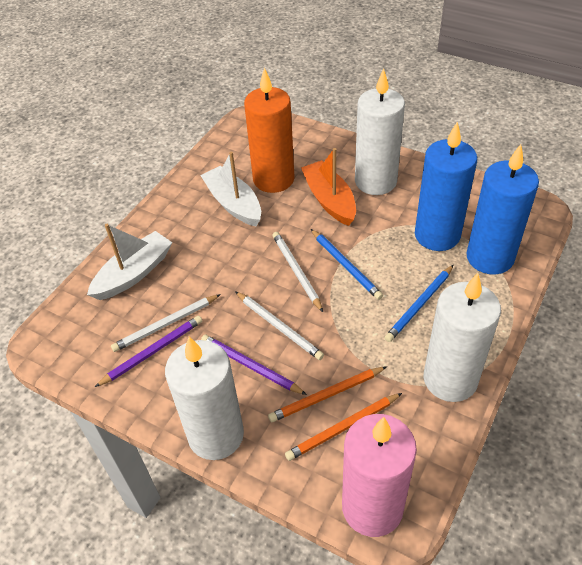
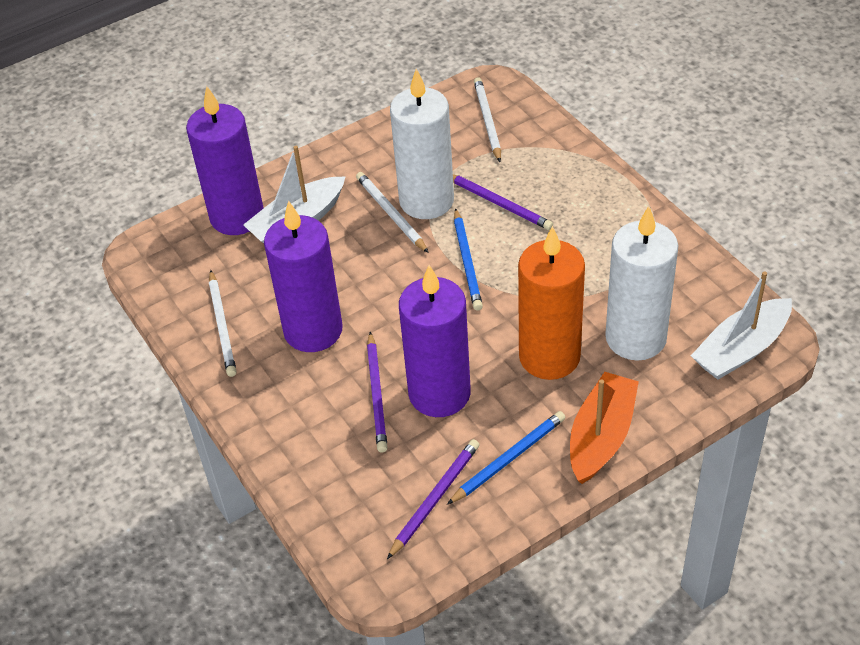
blue candle: 2 -> 0
orange pencil: 2 -> 0
pink candle: 1 -> 0
purple candle: 0 -> 3
purple pencil: 2 -> 3
white candle: 3 -> 2

